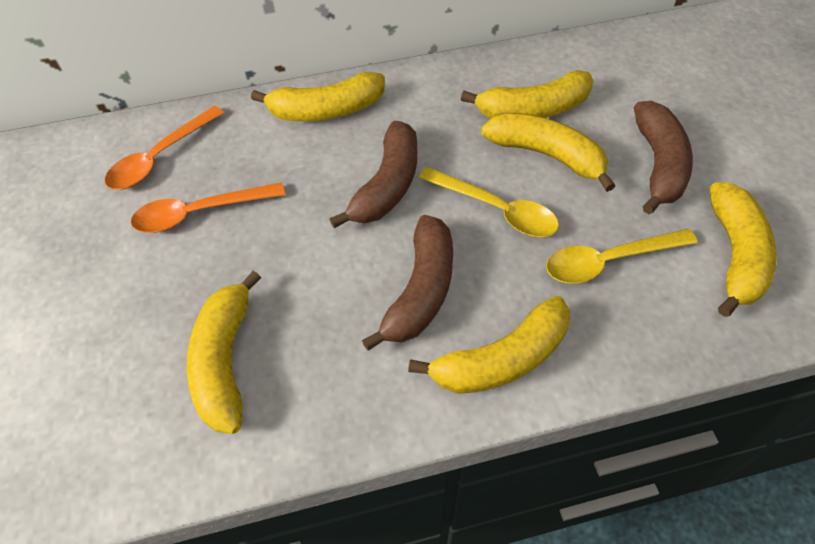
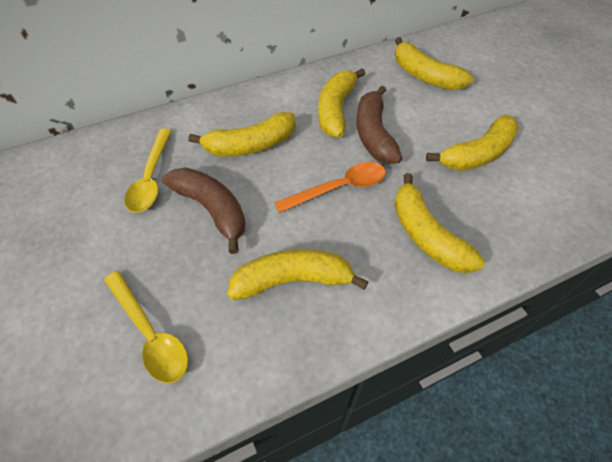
brown banana: 3 -> 2
orange spoon: 2 -> 1

